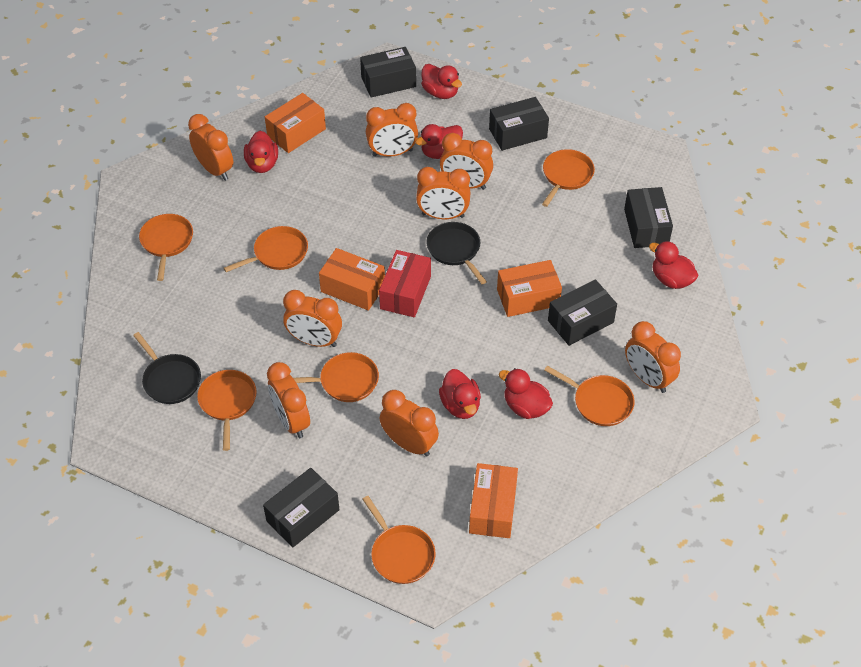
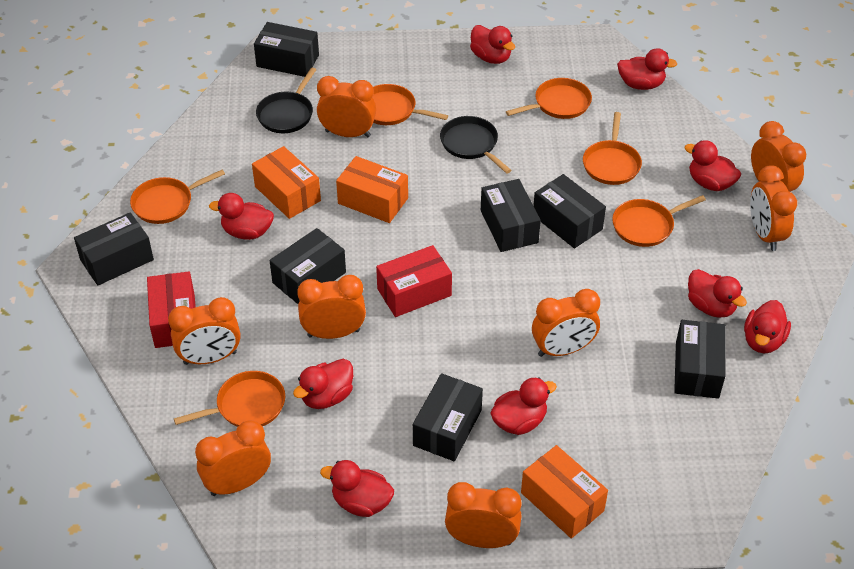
black box: 5 -> 7
orange box: 4 -> 3
orange pan: 7 -> 6
red box: 1 -> 2
red duck: 6 -> 9

